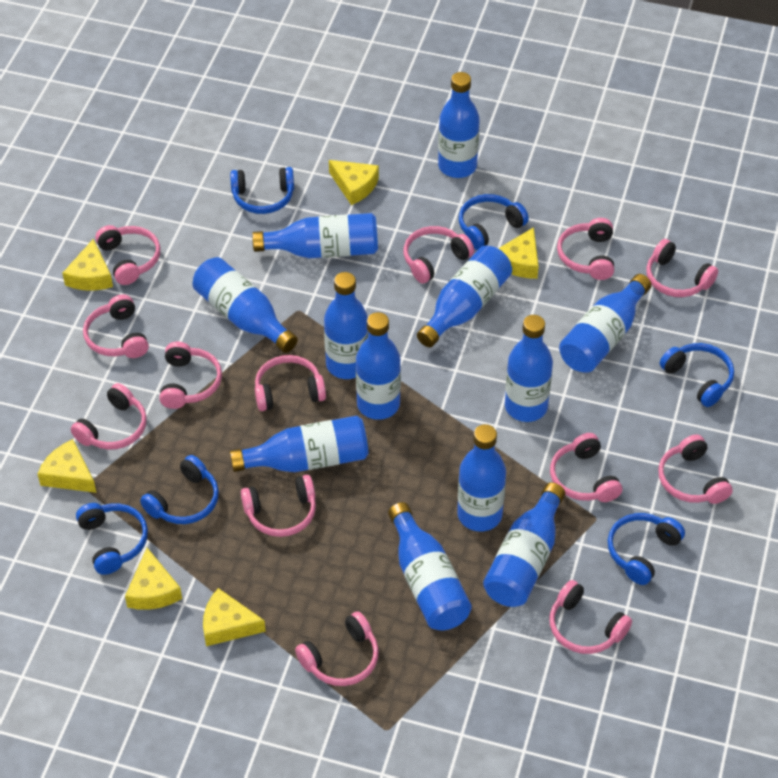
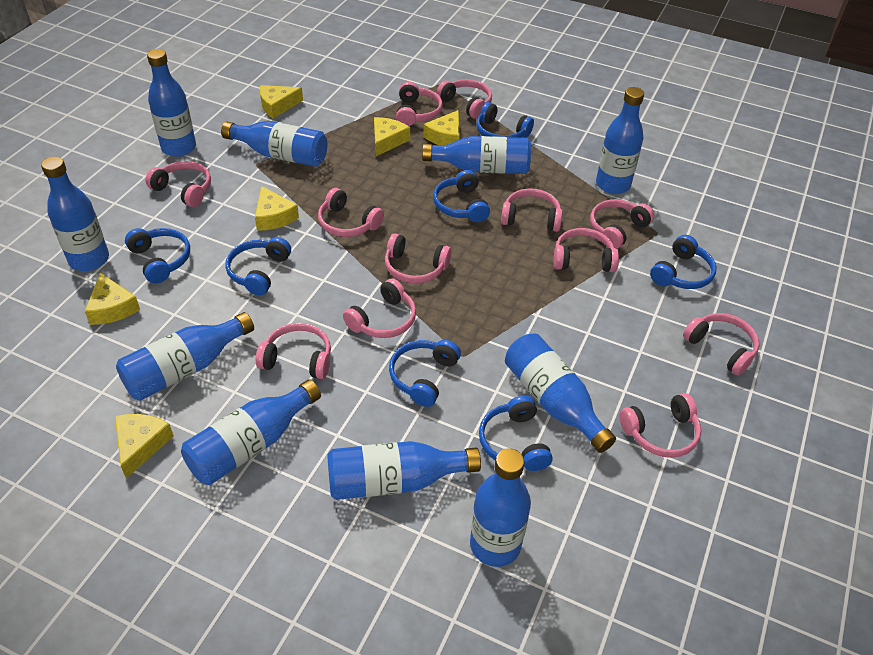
blue bottle: 12 -> 10
blue headphones: 6 -> 7
pink headphones: 13 -> 12

